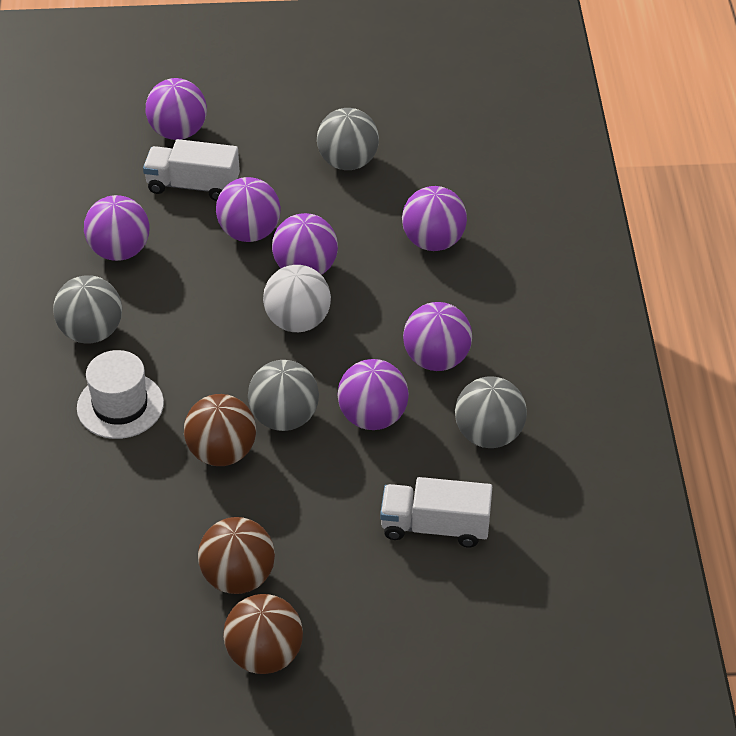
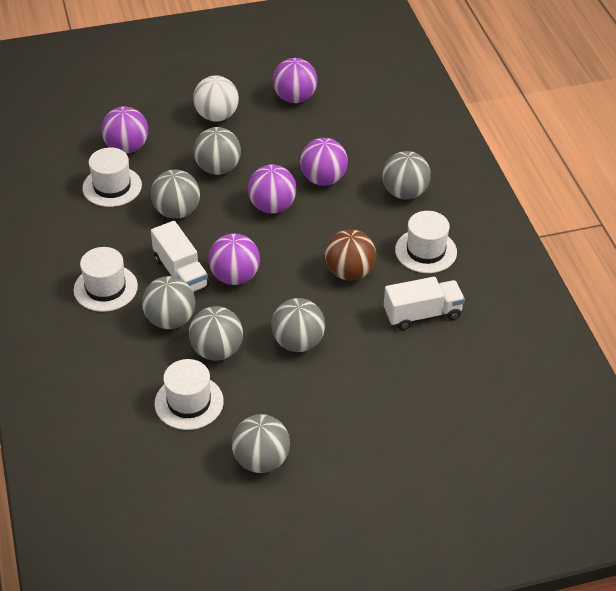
brown ball: 3 -> 1
grey ball: 4 -> 7
purple ball: 7 -> 5
white hat: 1 -> 4

